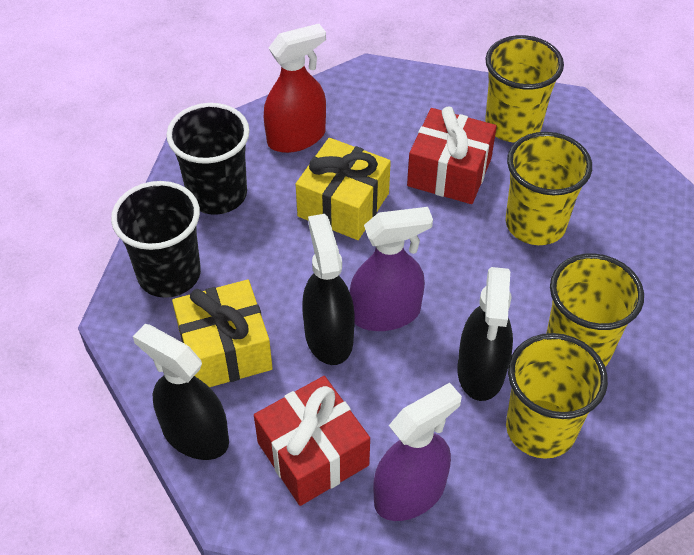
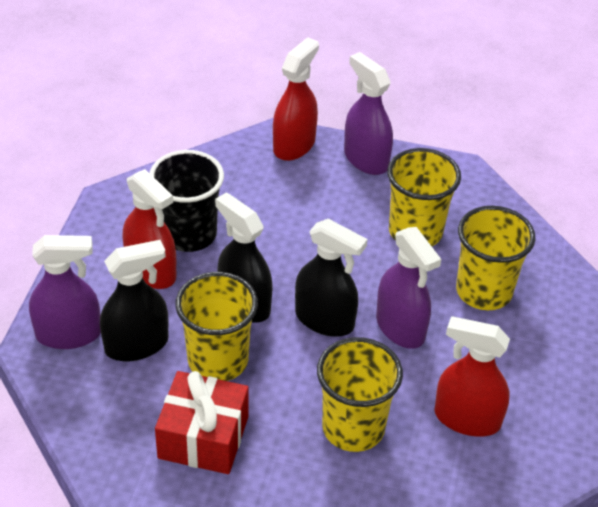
black cup: 2 -> 1
purple spray bottle: 2 -> 3
red gift: 2 -> 1
red spray bottle: 1 -> 3
yellow gift: 2 -> 0

